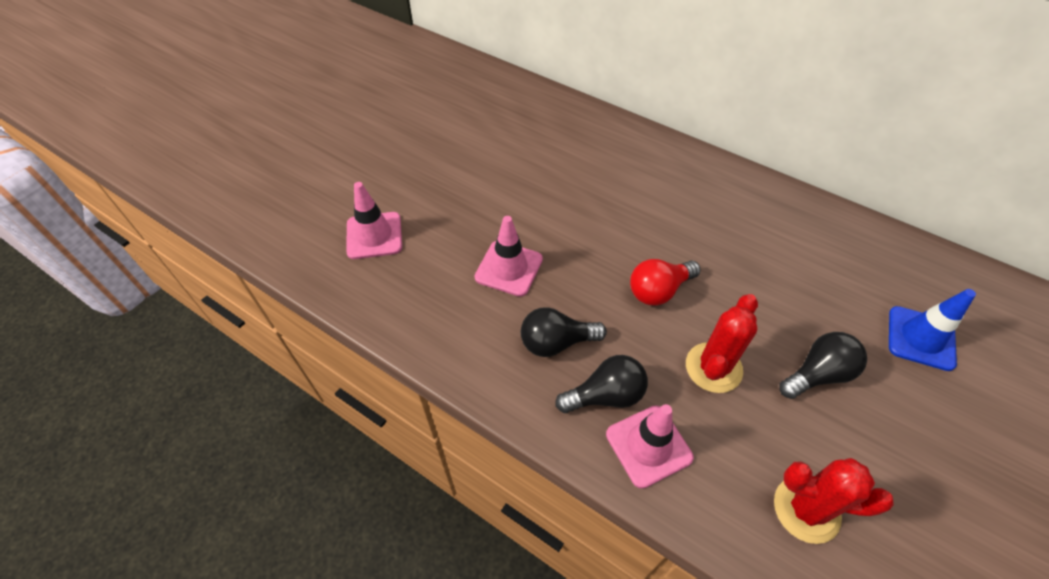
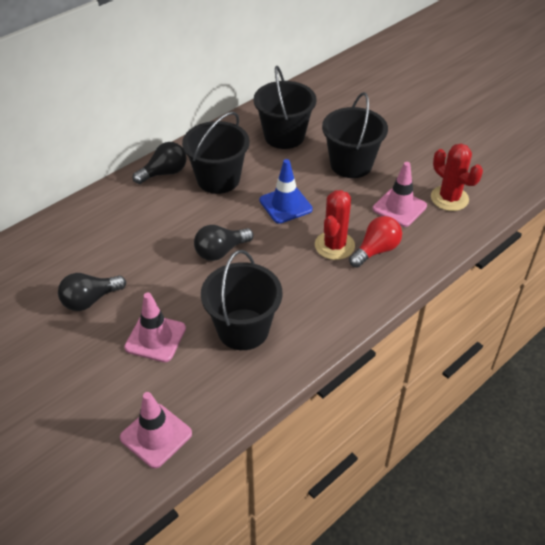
black bucket: 0 -> 4

